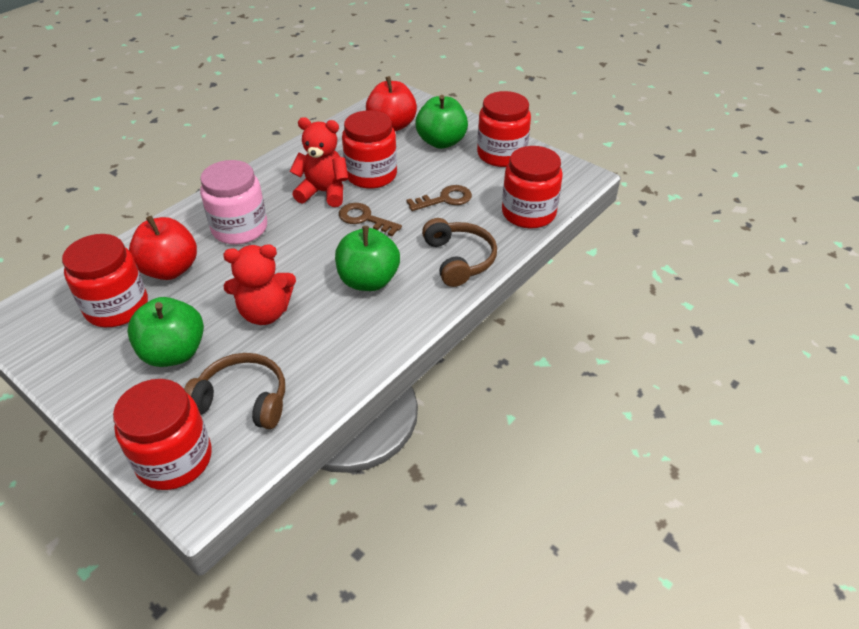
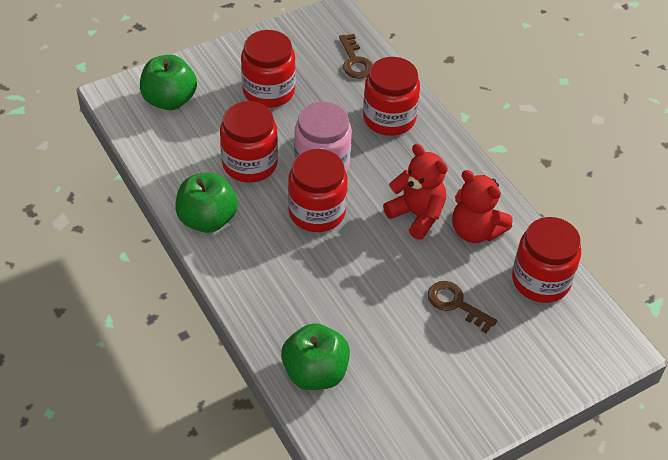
brown headphones: 2 -> 0
red apple: 2 -> 0

